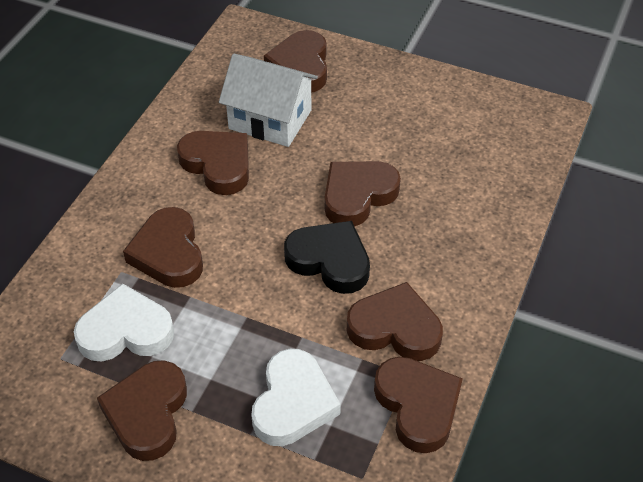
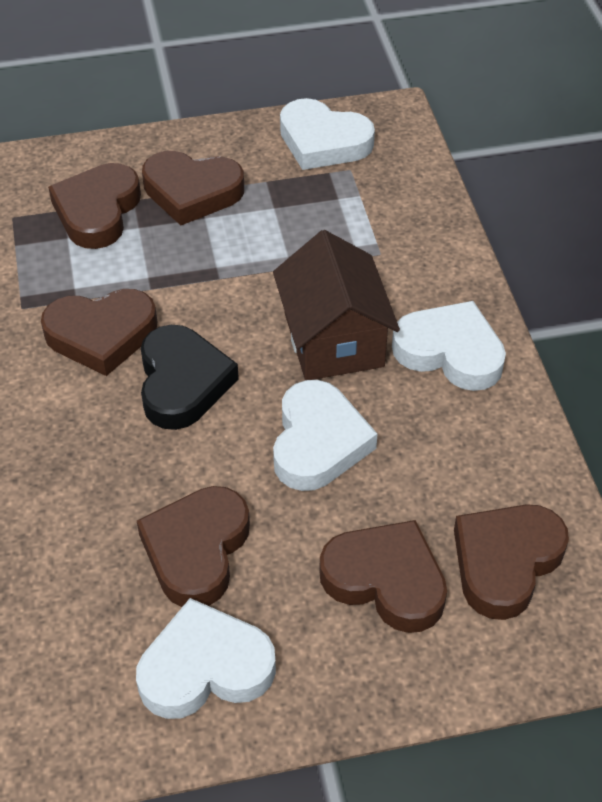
brown heart: 7 -> 6
brown house: 0 -> 1
white heart: 2 -> 4
white house: 1 -> 0

